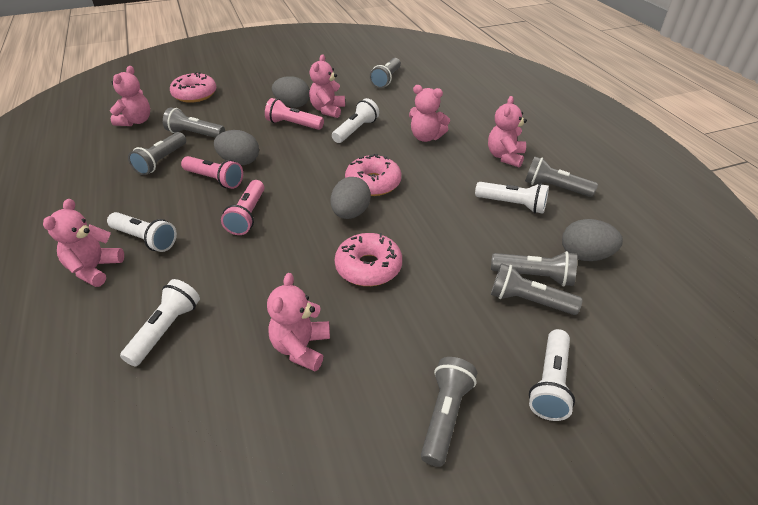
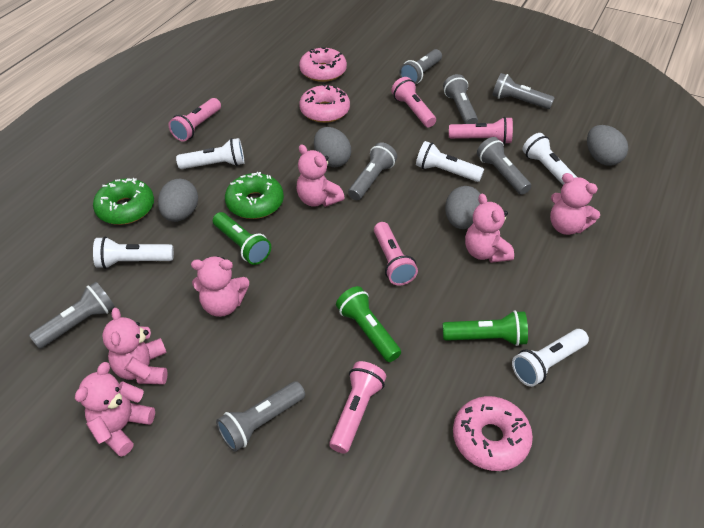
green donut: 0 -> 2
green flashlight: 0 -> 3
pink flashlight: 3 -> 5

